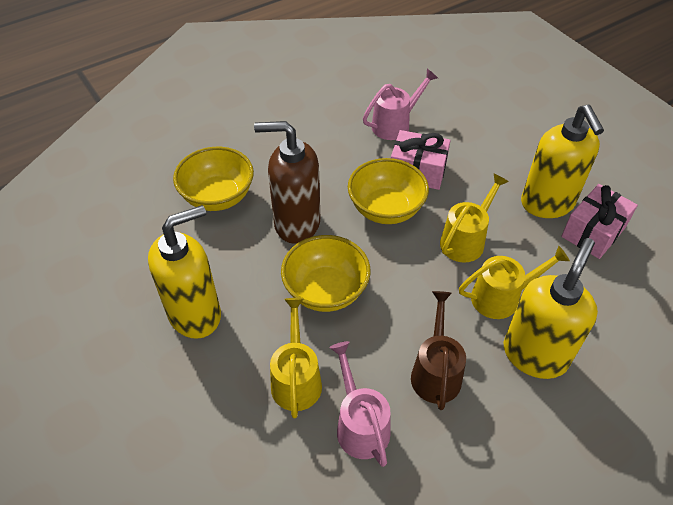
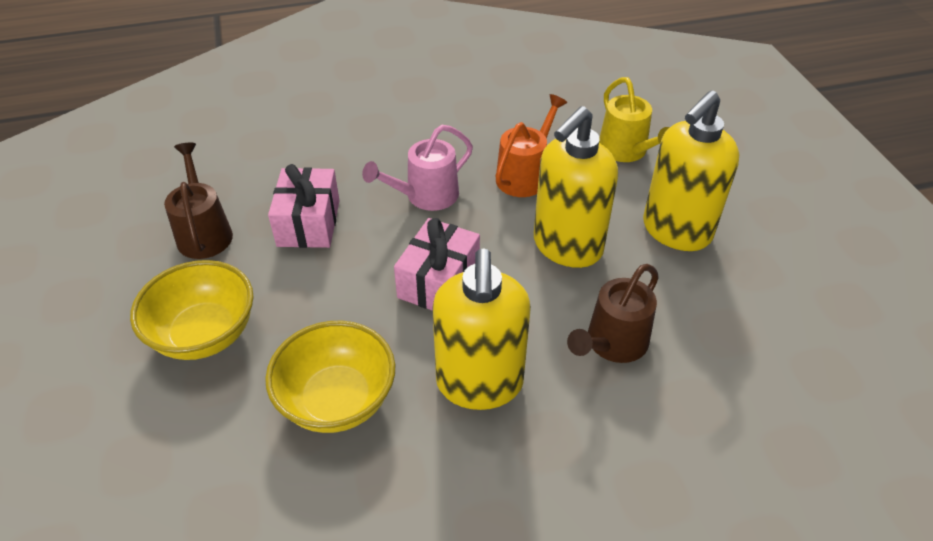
brown soap dispenser: 1 -> 0
brown watering can: 1 -> 2
orange watering can: 0 -> 1
pink watering can: 2 -> 1
yellow bowl: 3 -> 2
yellow watering can: 3 -> 1

